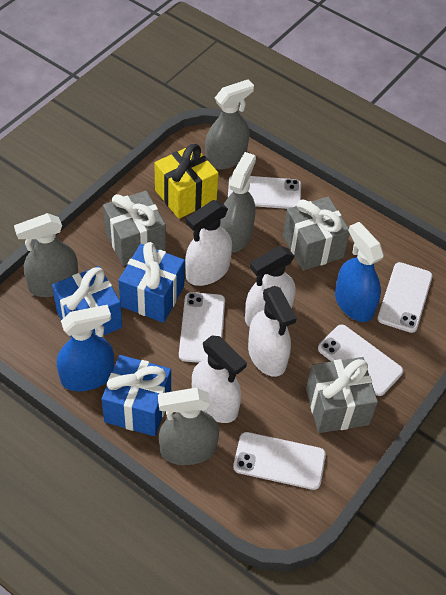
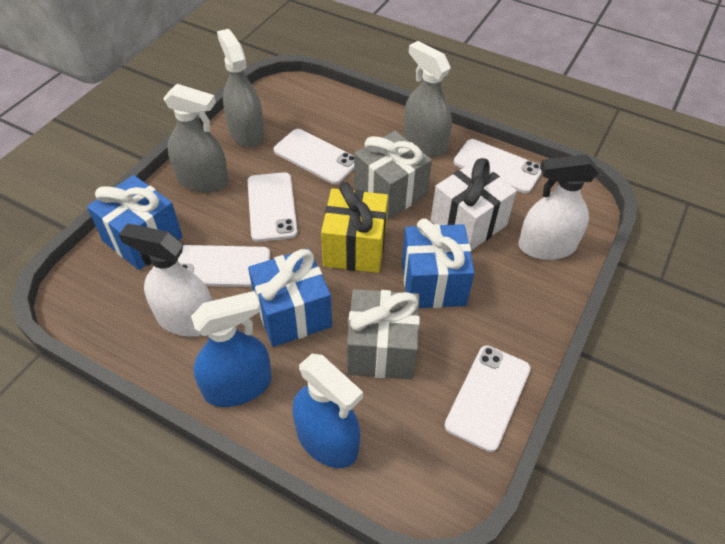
grey gift: 3 -> 2
grey spray bottle: 4 -> 3
white gift: 0 -> 1
white spray bottle: 4 -> 2

